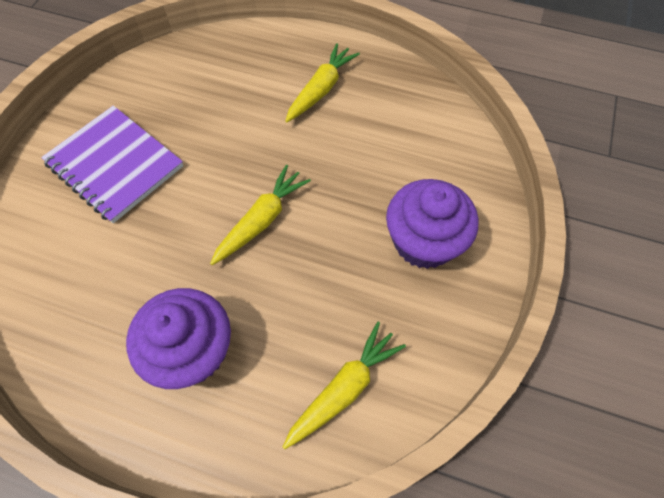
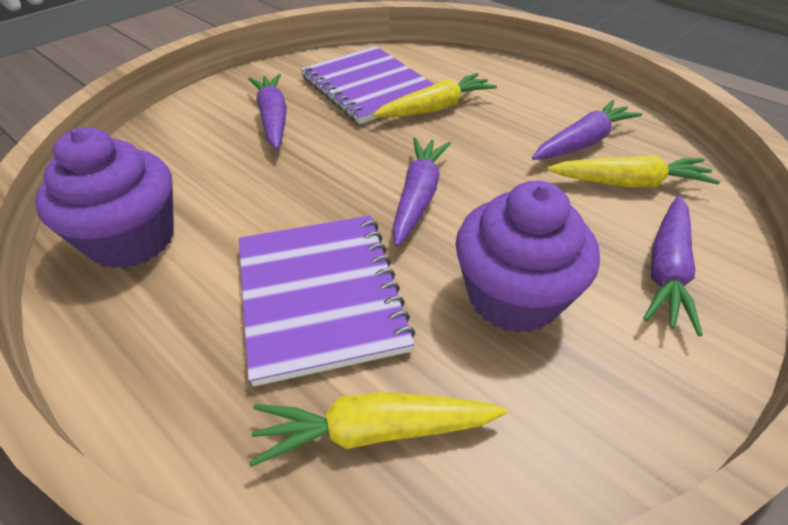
purple carrot: 0 -> 4
purple notebook: 1 -> 2

